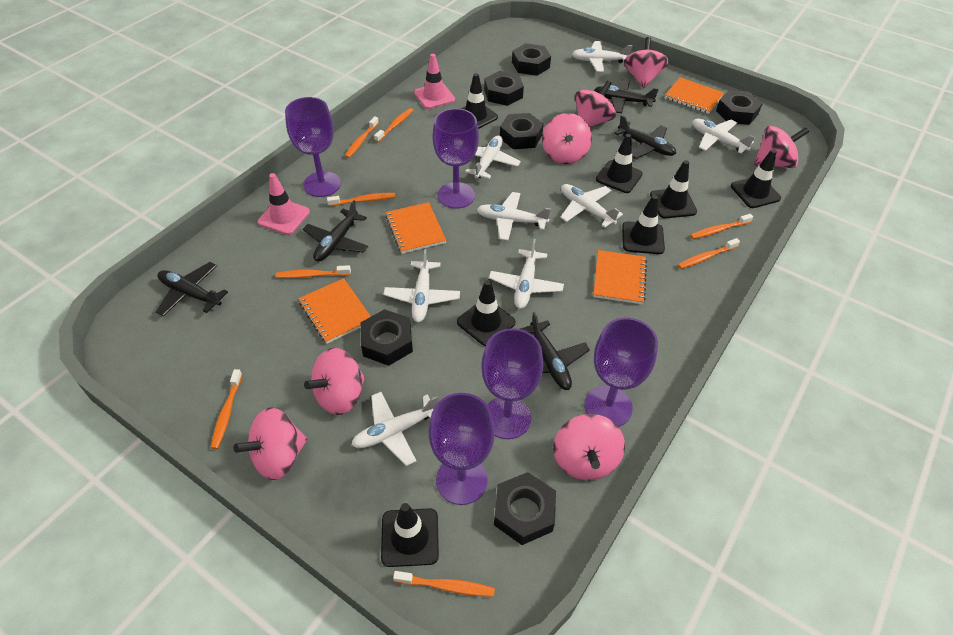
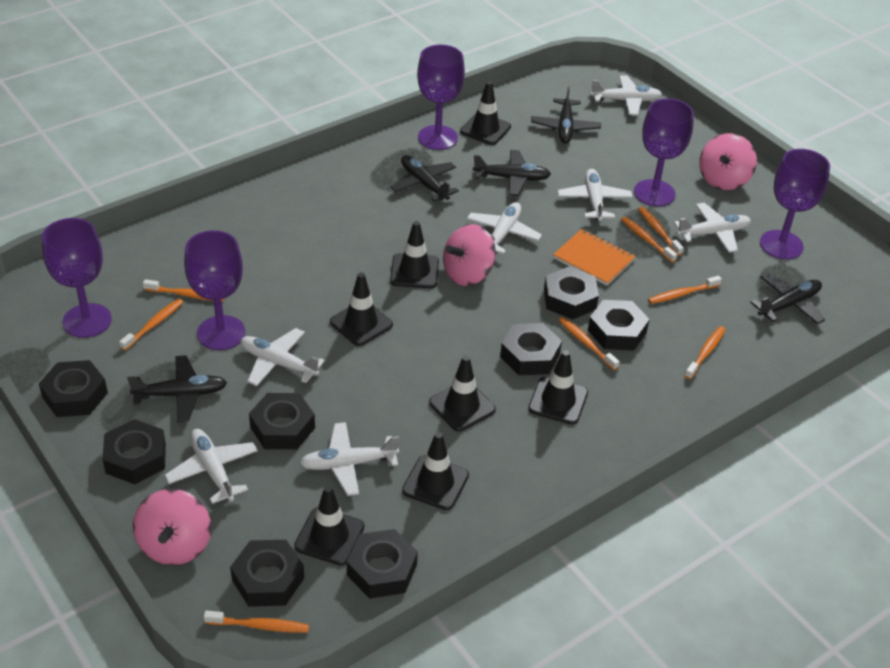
black nut: 6 -> 8
orange notebook: 4 -> 1
pink spinning top: 7 -> 3
pink traffic cone: 2 -> 0
white plane: 8 -> 7

